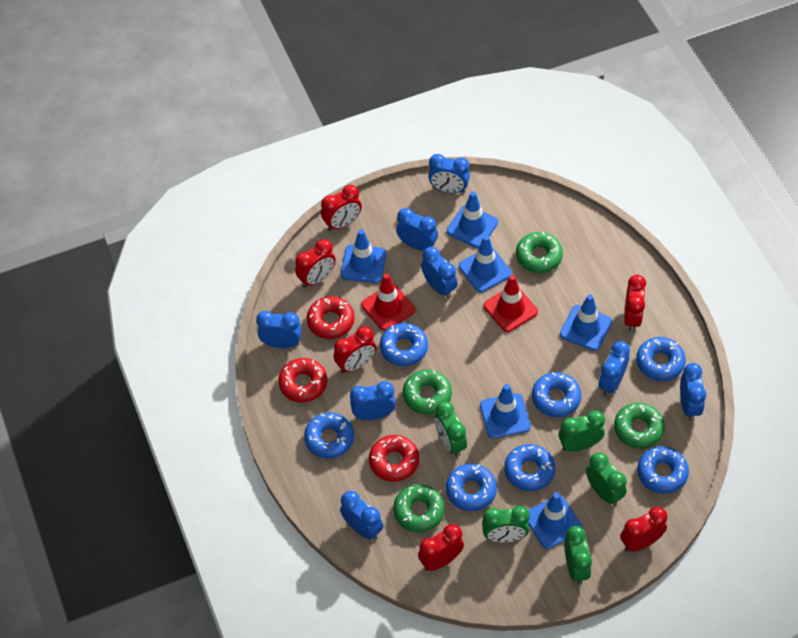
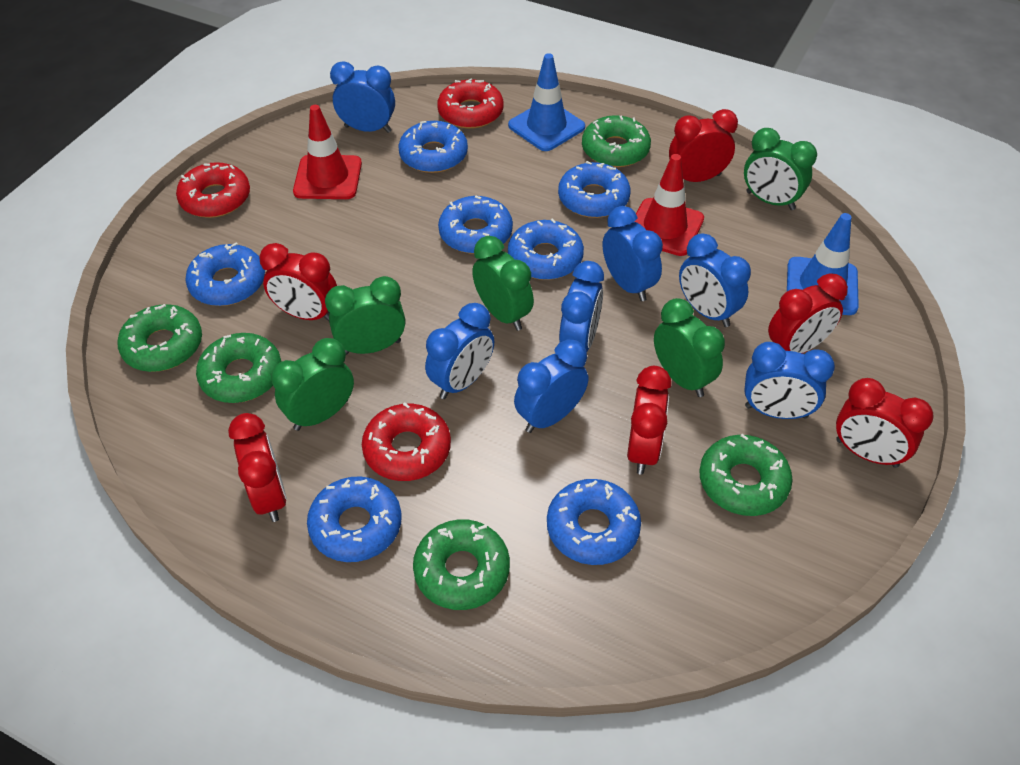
blue clock: 8 -> 7
blue traffic cone: 6 -> 2
green donut: 4 -> 5

